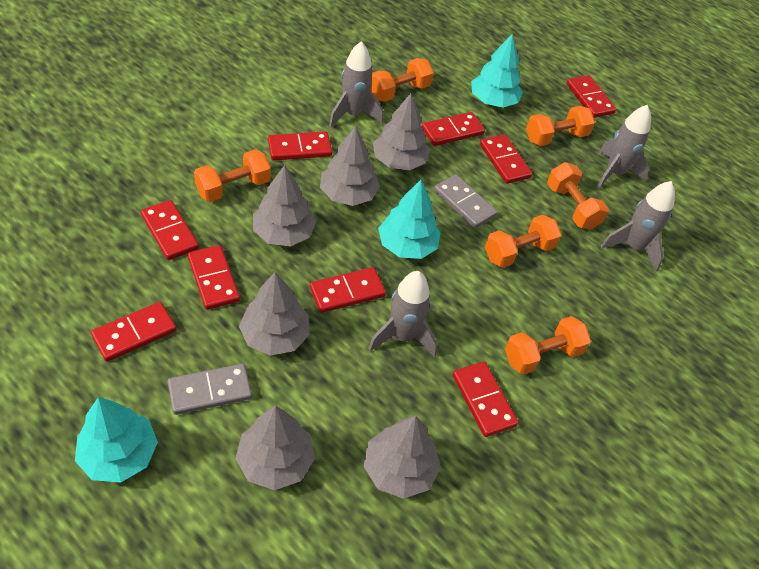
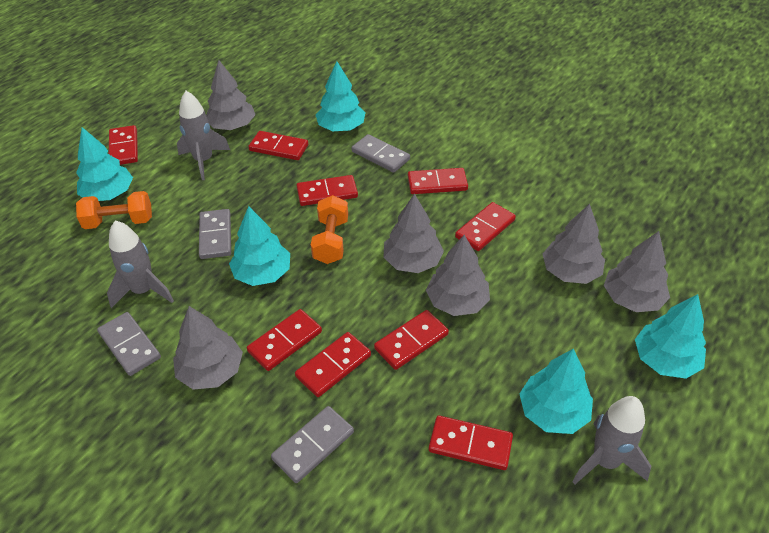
grey domino: 2 -> 4
grey rocket: 4 -> 3
orange dumbbell: 6 -> 2
turquoise tree: 3 -> 5

